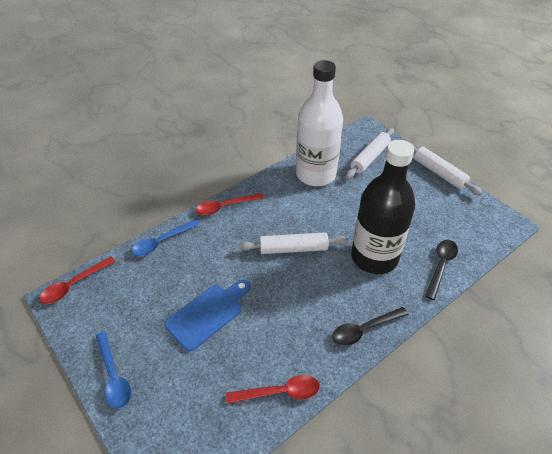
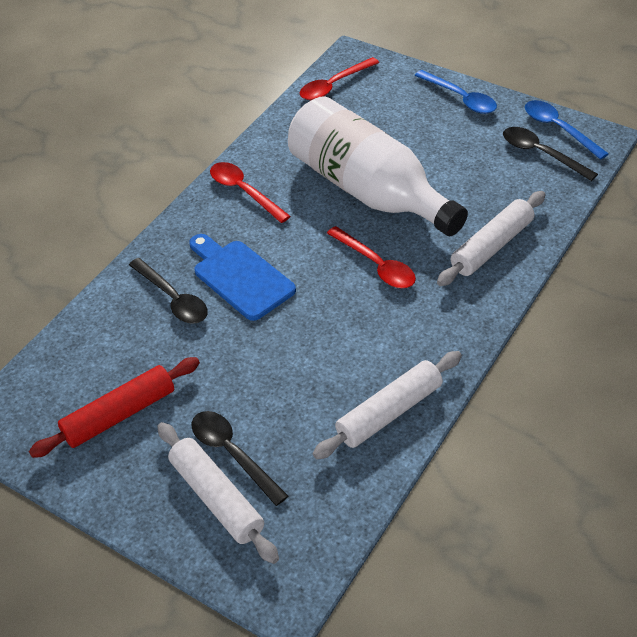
black bottle: 1 -> 0
black spoon: 2 -> 3
red rolling pin: 0 -> 1

